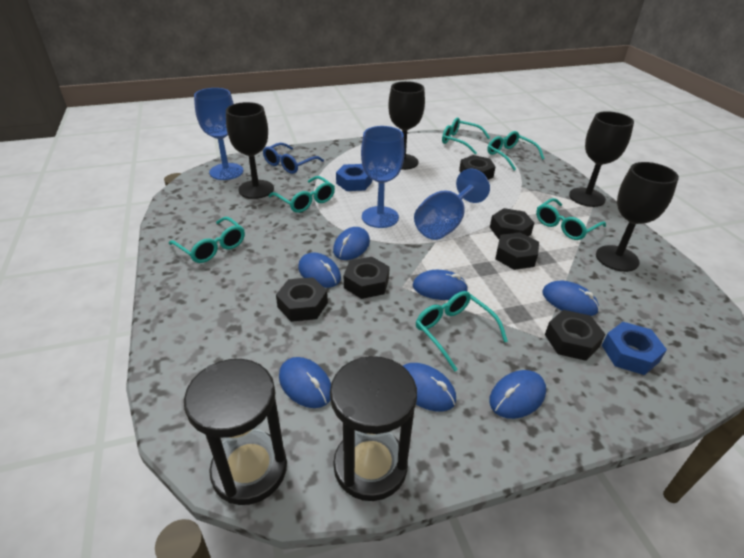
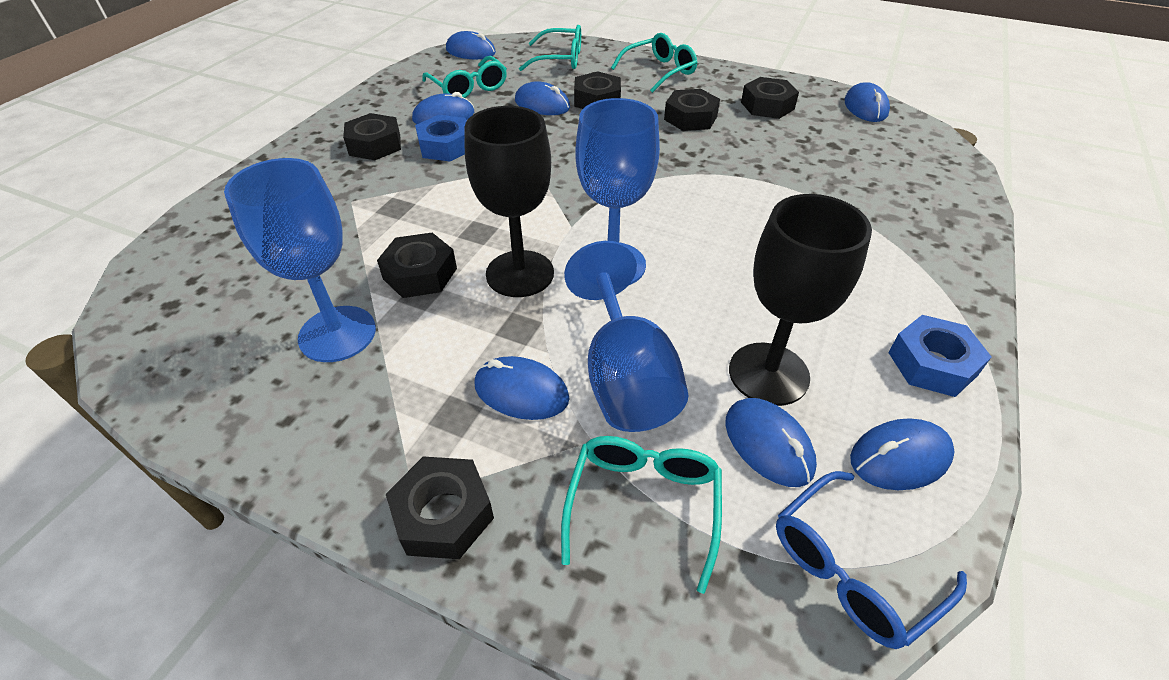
black goblet: 4 -> 2
black hourglass: 2 -> 0
turquoise glasses: 6 -> 4

